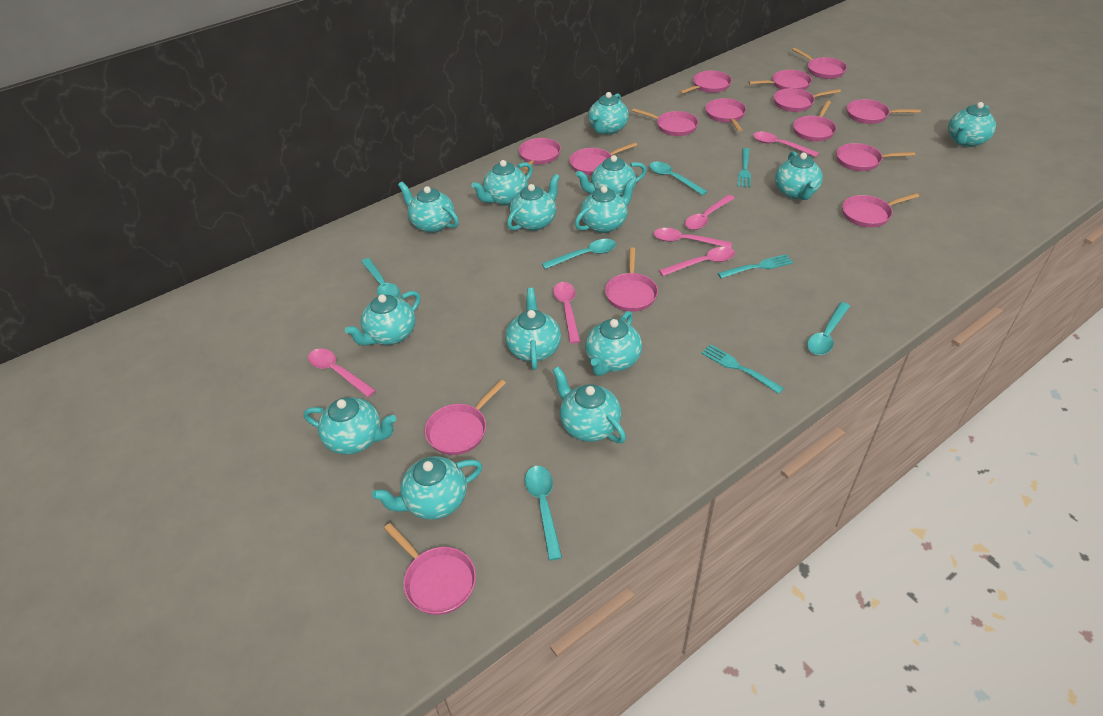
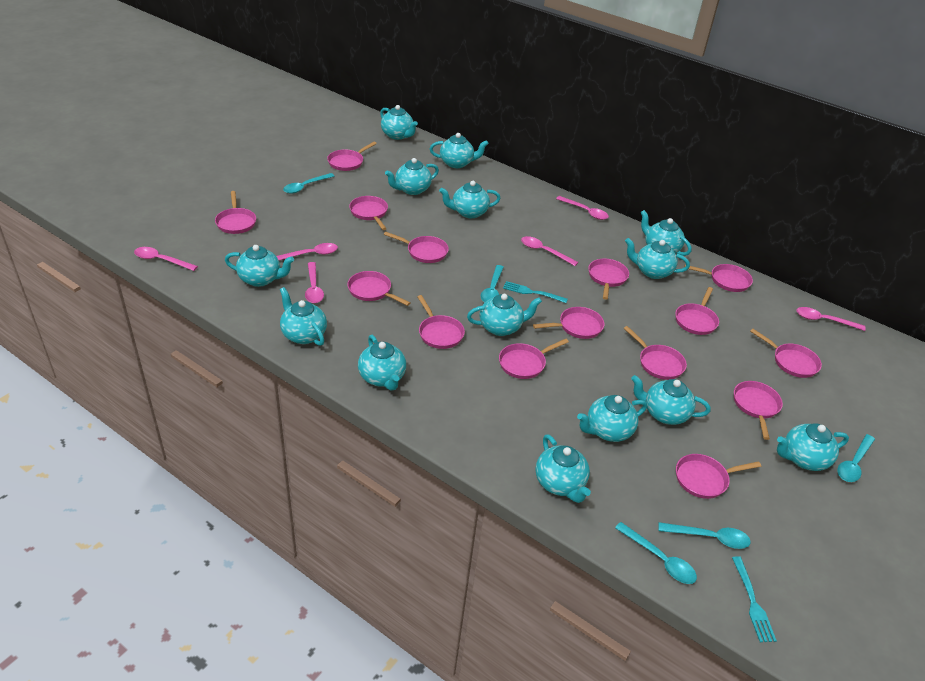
turquoise fork: 3 -> 2

